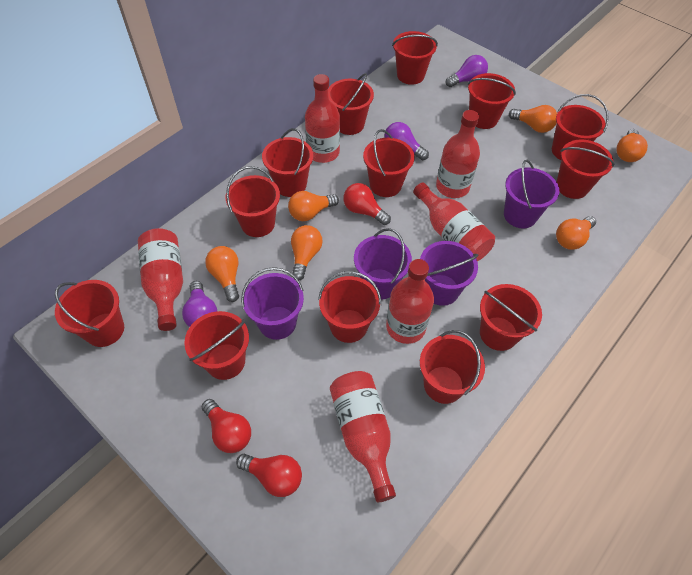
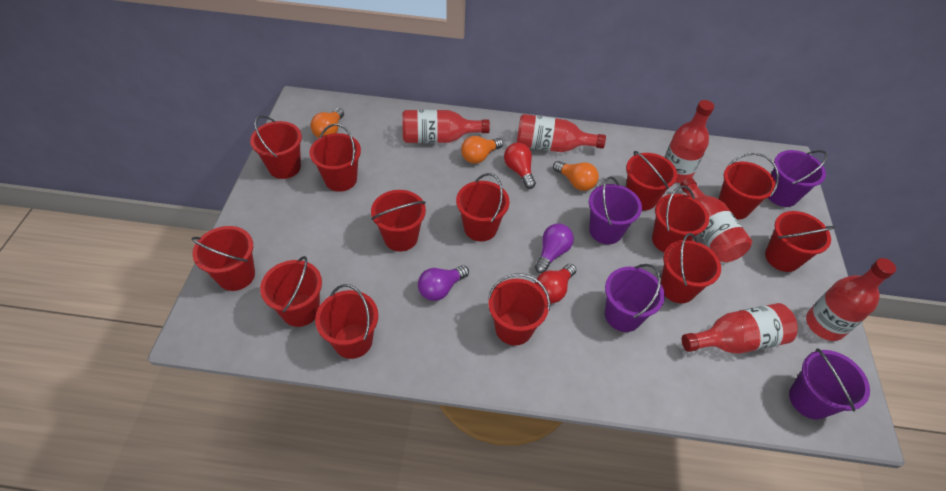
orange light bulb: 6 -> 3
purple light bulb: 3 -> 2
red light bulb: 3 -> 2

